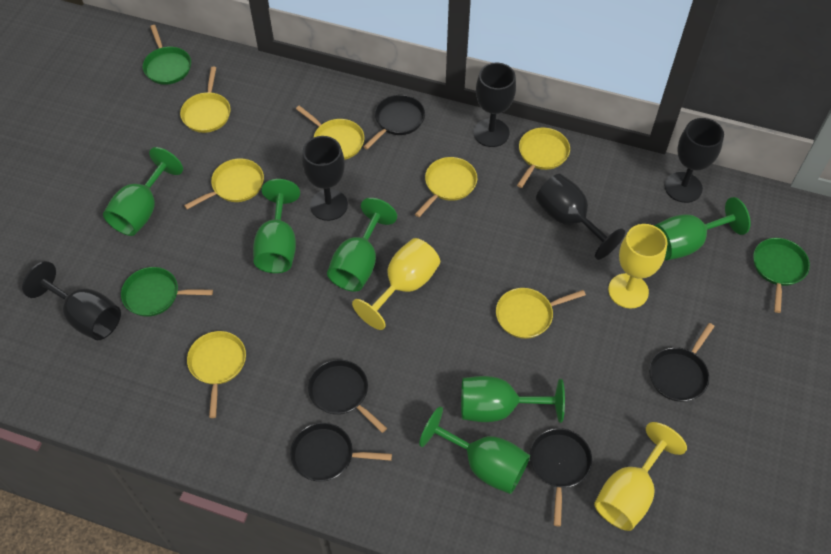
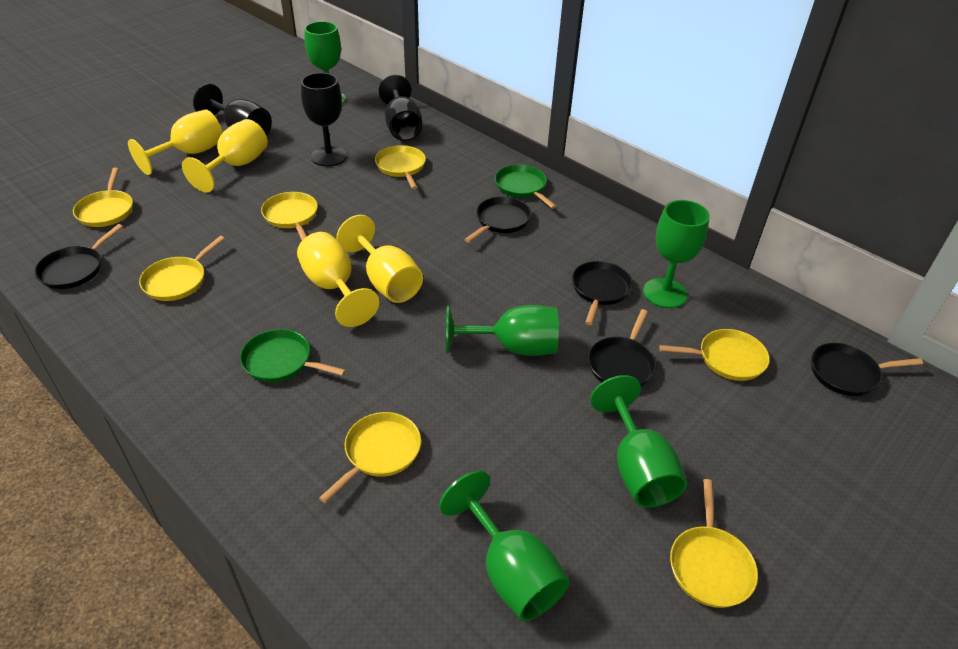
black goblet: 5 -> 3
green goblet: 6 -> 5
green pan: 3 -> 2
yellow goblet: 3 -> 4

